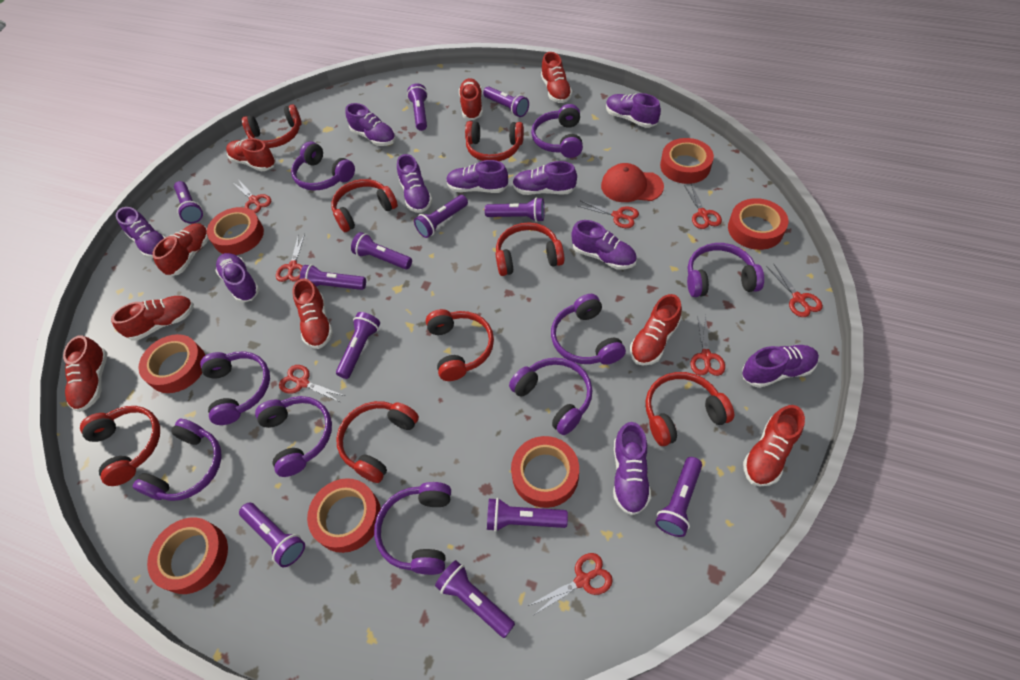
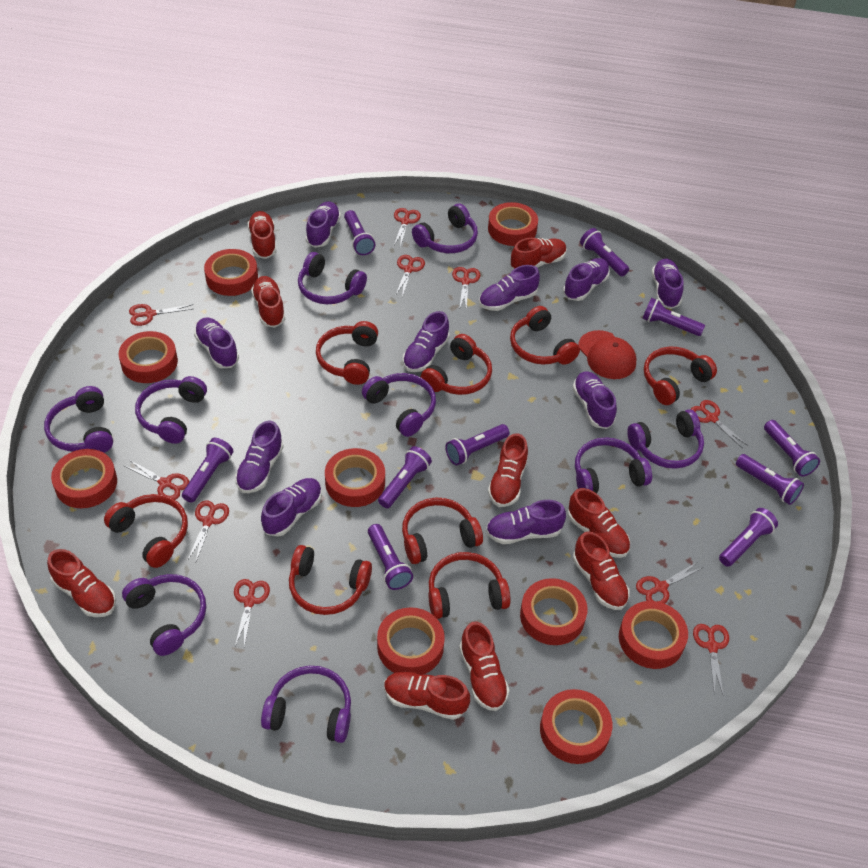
purple flashlight: 12 -> 10
red scissors: 8 -> 10
red tape: 7 -> 9

